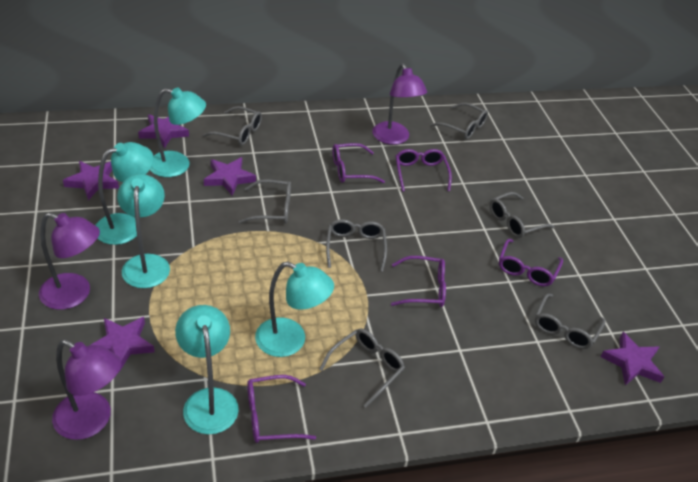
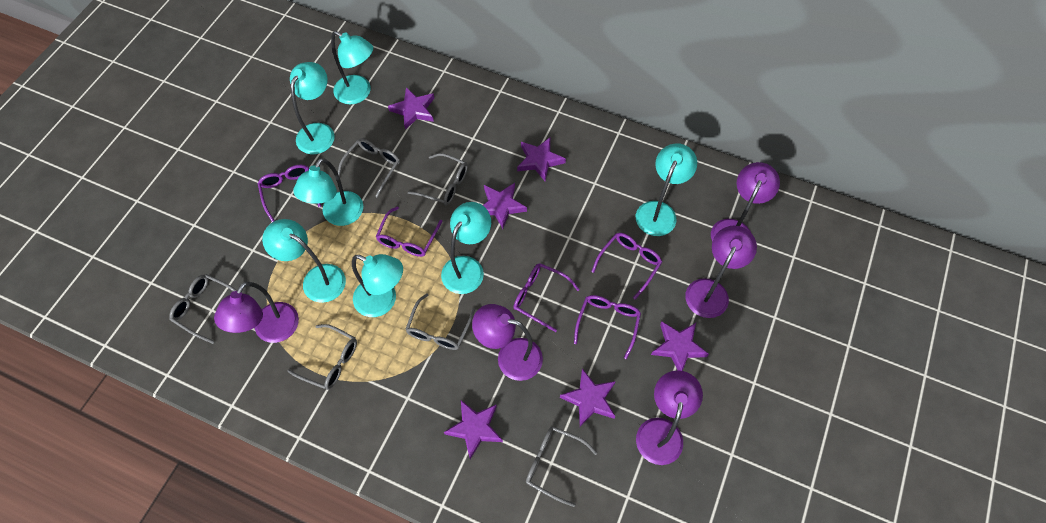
grey glasses: 7 -> 6
purple lamp: 3 -> 5
purple star: 5 -> 6
turquoise lamp: 5 -> 7

